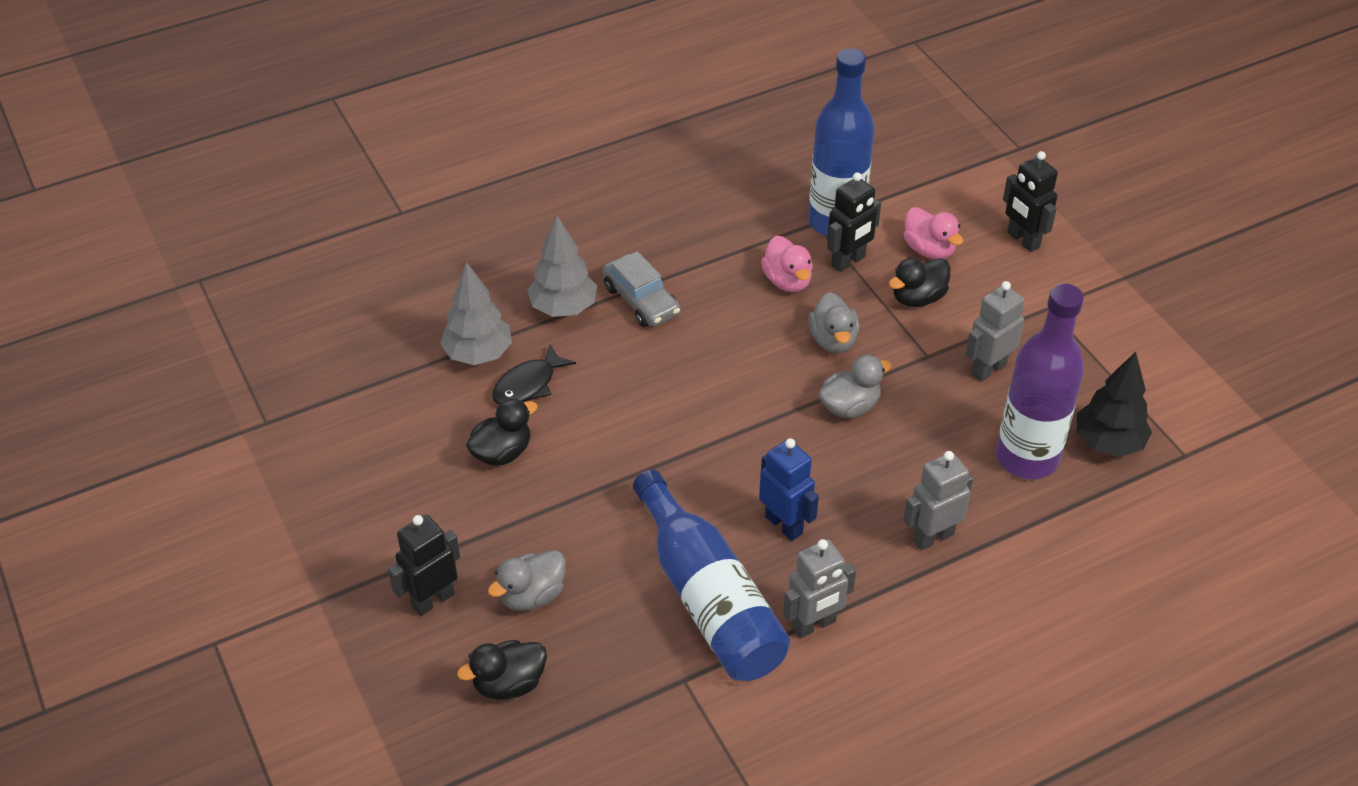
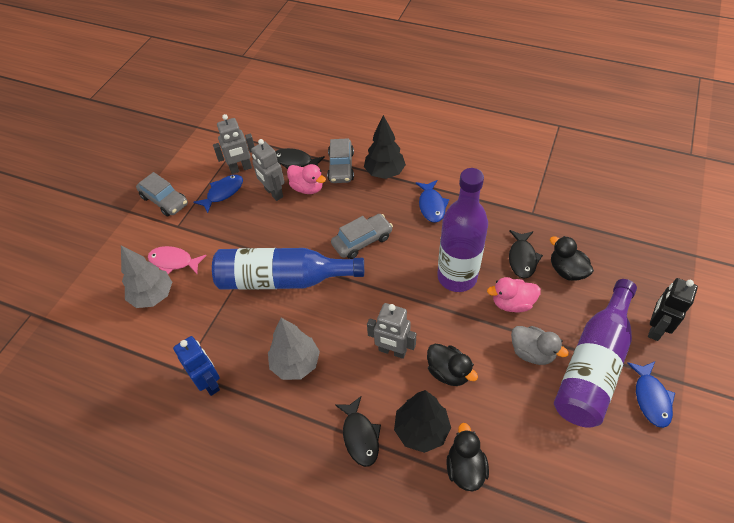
black fish: 1 -> 3
black robot: 3 -> 1
black tree: 1 -> 2
blue bottle: 2 -> 1
blue fish: 0 -> 3
grey car: 1 -> 3
grey duck: 3 -> 1
pink fish: 0 -> 1
purple bottle: 1 -> 2

